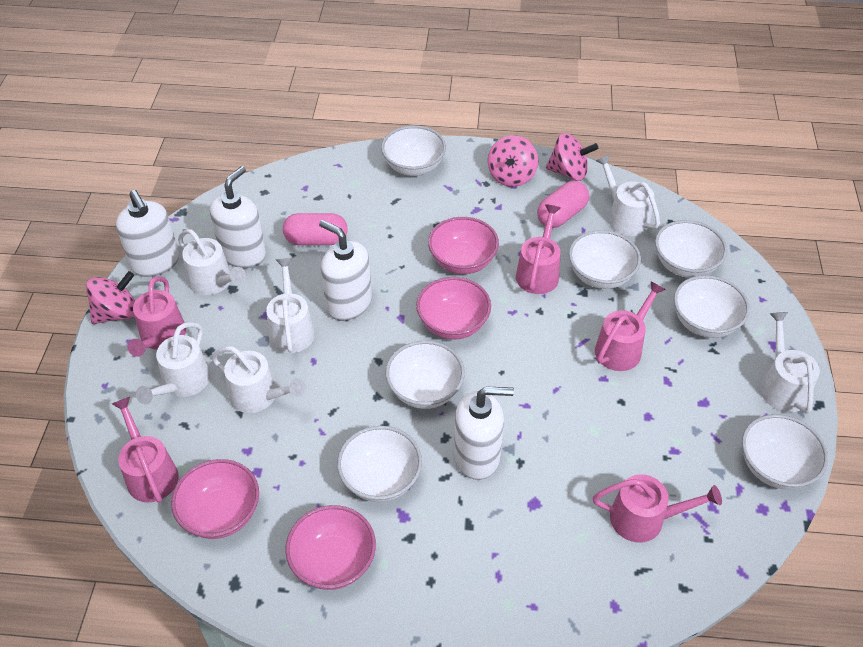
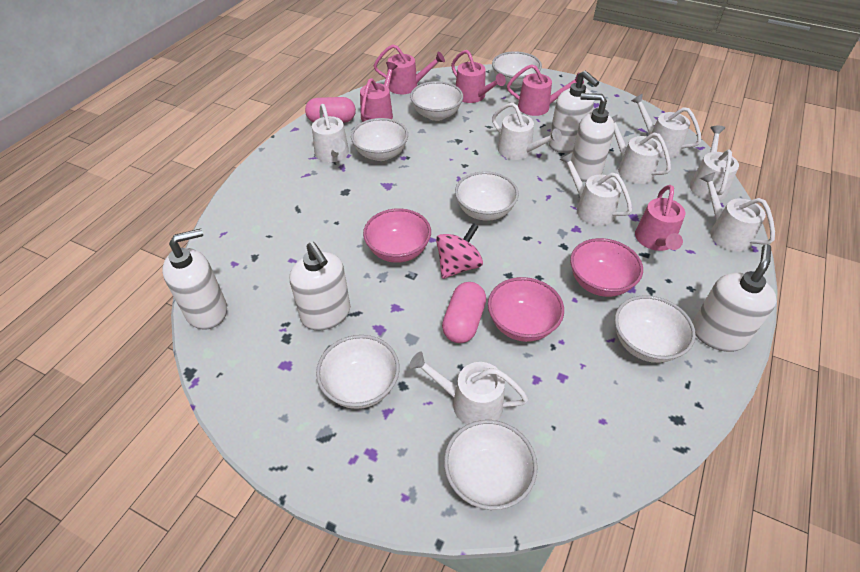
pink bowl: 4 -> 3
pink spinning top: 3 -> 1
white soap dispenser: 4 -> 5
white watering can: 6 -> 8

